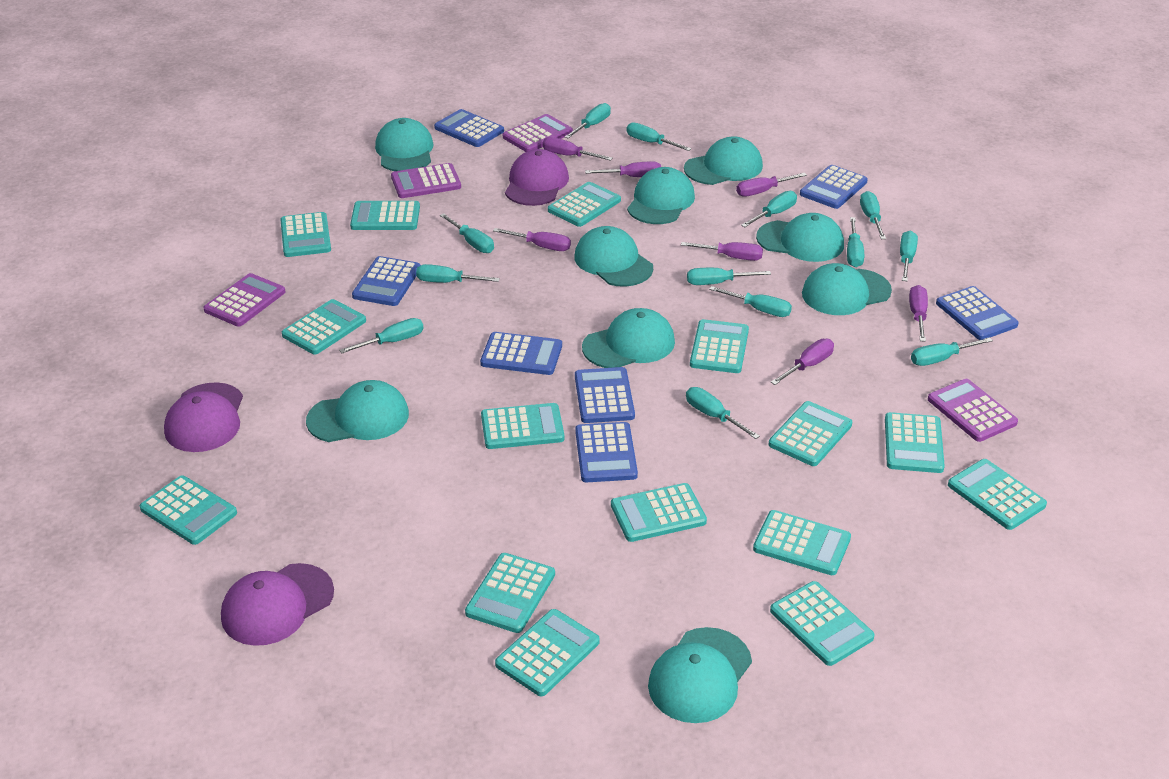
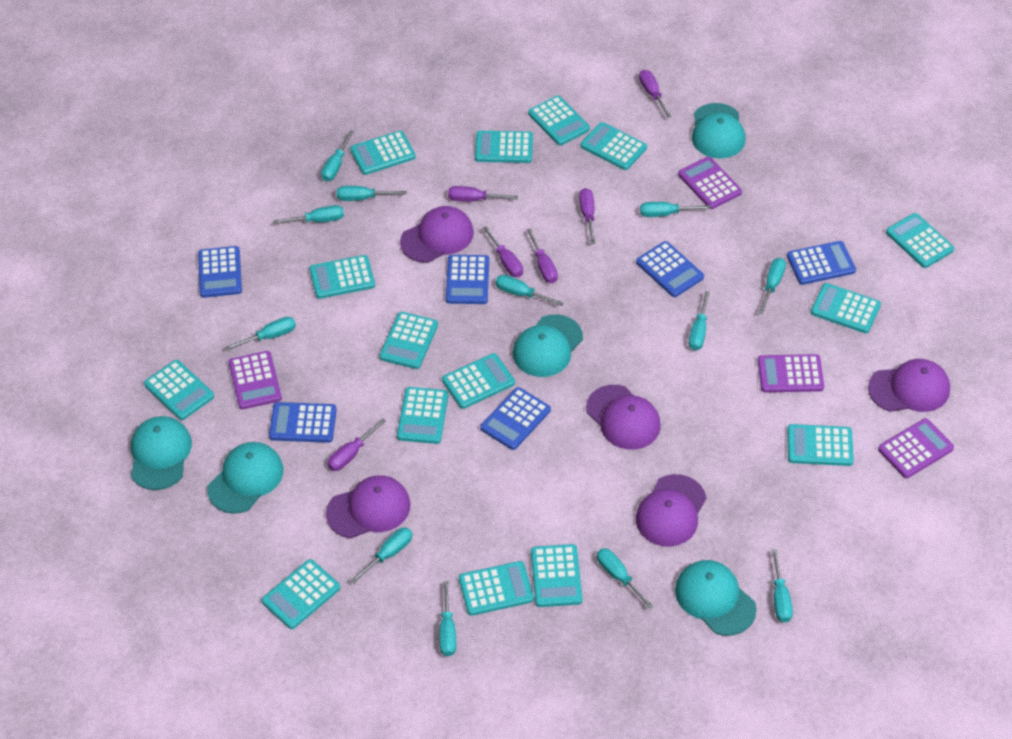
blue calculator: 7 -> 6
purple cap: 3 -> 5
purple screwdriver: 7 -> 6
turquoise cap: 9 -> 5
turquoise screwdriver: 13 -> 12

